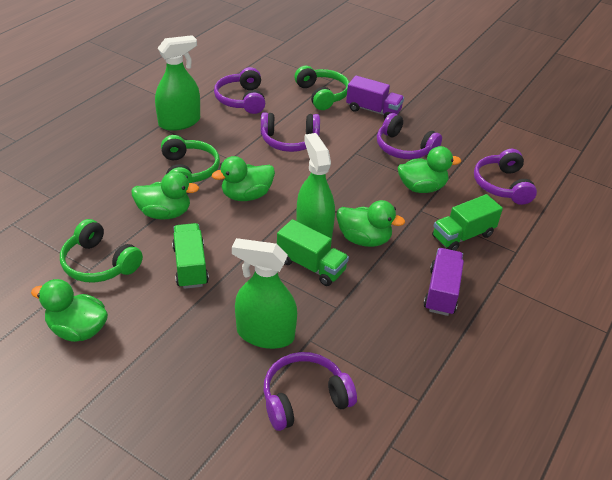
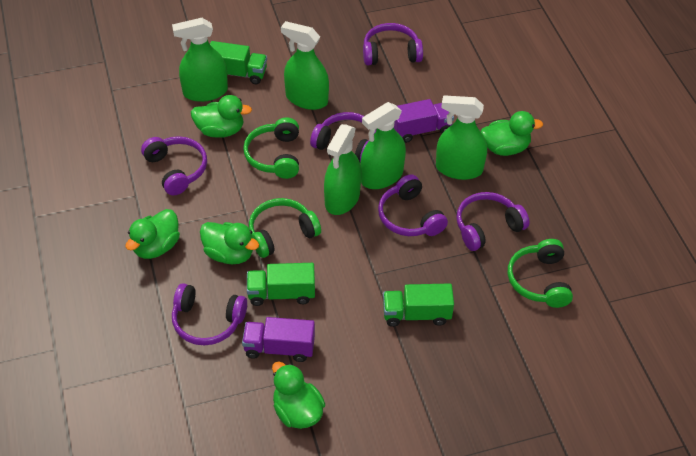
green spray bottle: 3 -> 5
purple headphones: 5 -> 6

